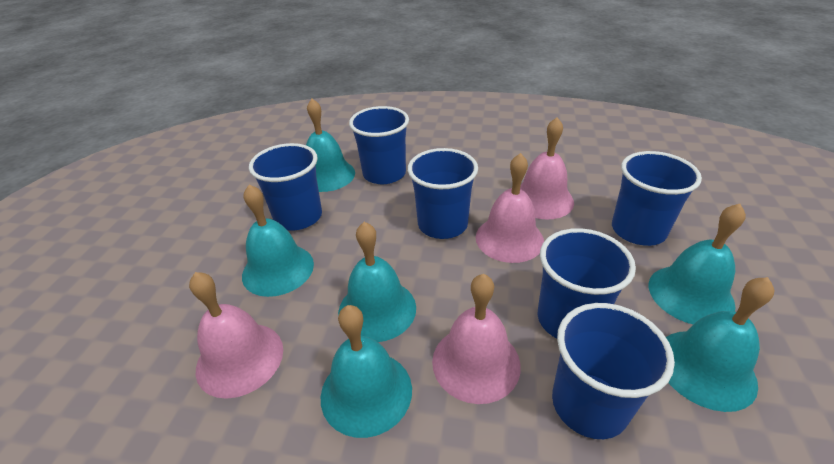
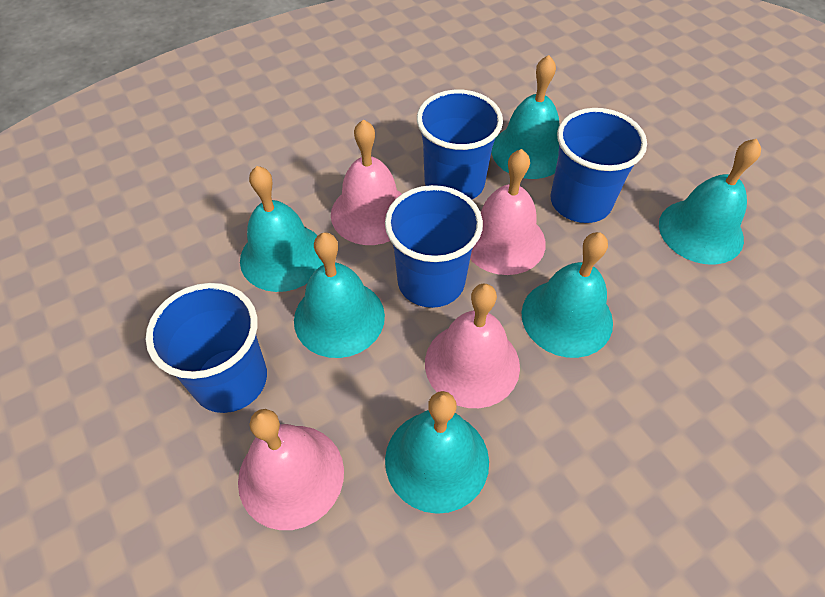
blue cup: 6 -> 4

